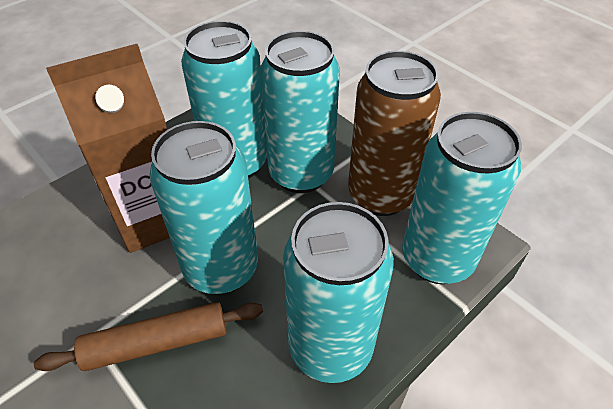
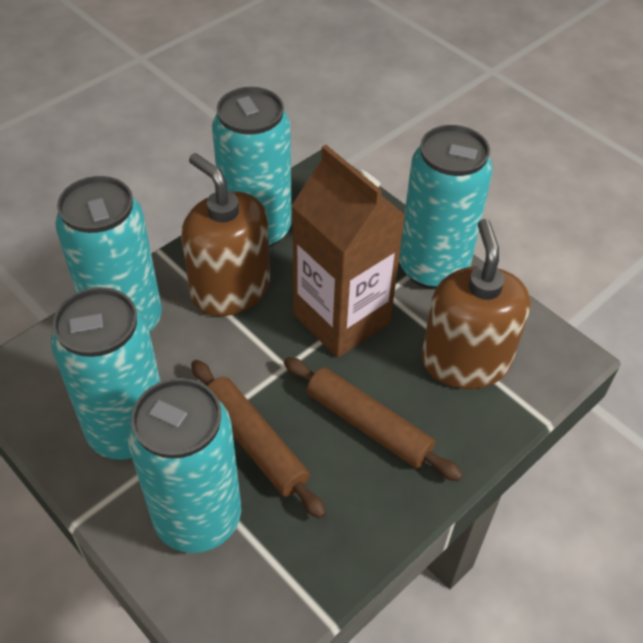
brown can: 1 -> 0
brown rolling pin: 1 -> 2
brown soap dispenser: 0 -> 2

